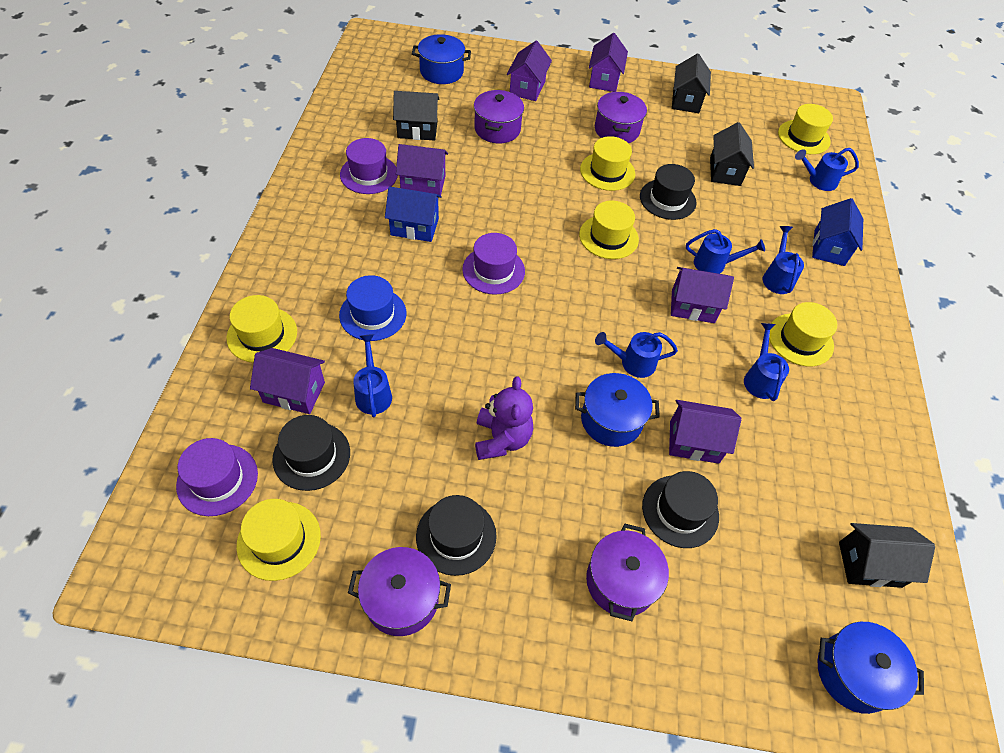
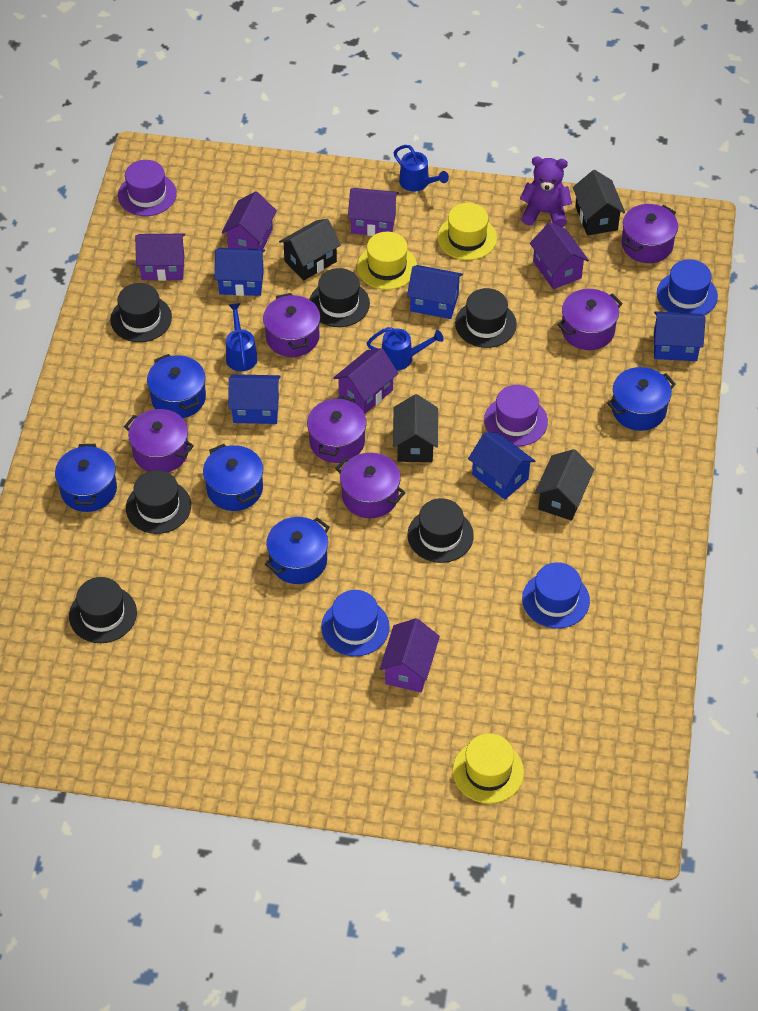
black hat: 4 -> 6
blue hat: 1 -> 3
blue house: 2 -> 5
blue pot: 3 -> 5
blue watering can: 6 -> 3
purple hat: 3 -> 2
purple pot: 4 -> 6
yellow hat: 6 -> 3

